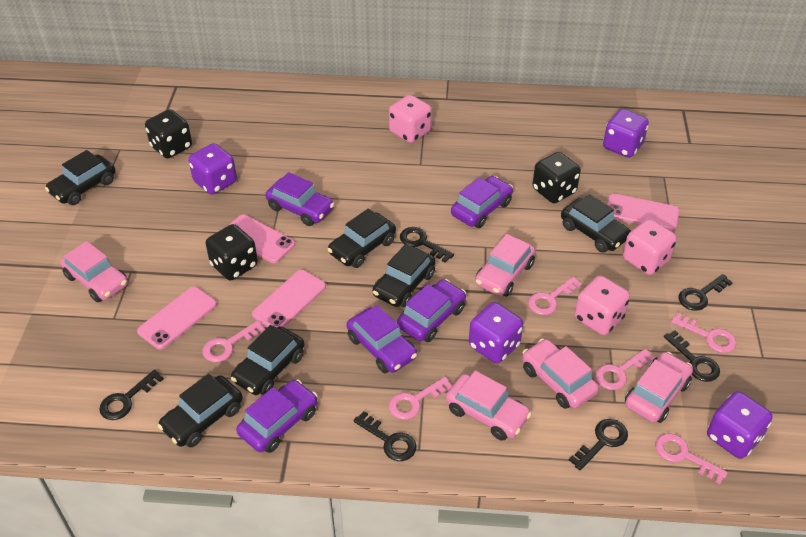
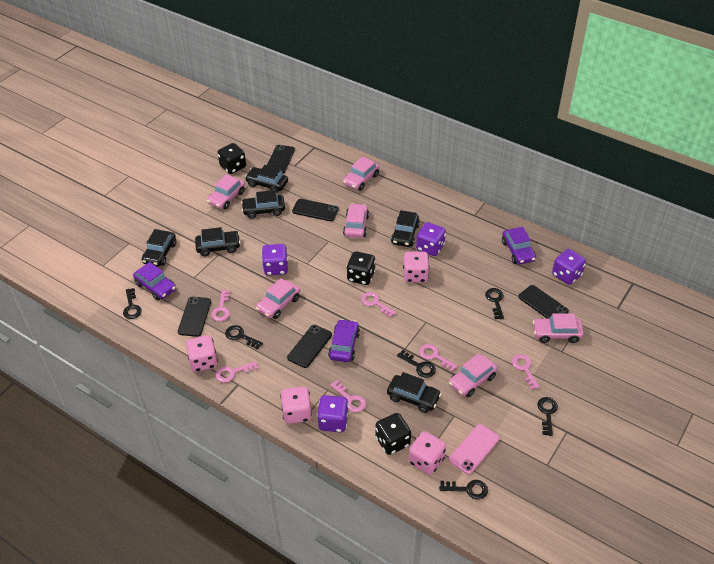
black phone: 0 -> 5
pink car: 5 -> 6
pink dice: 3 -> 4
pink phone: 4 -> 1
purple car: 5 -> 3

